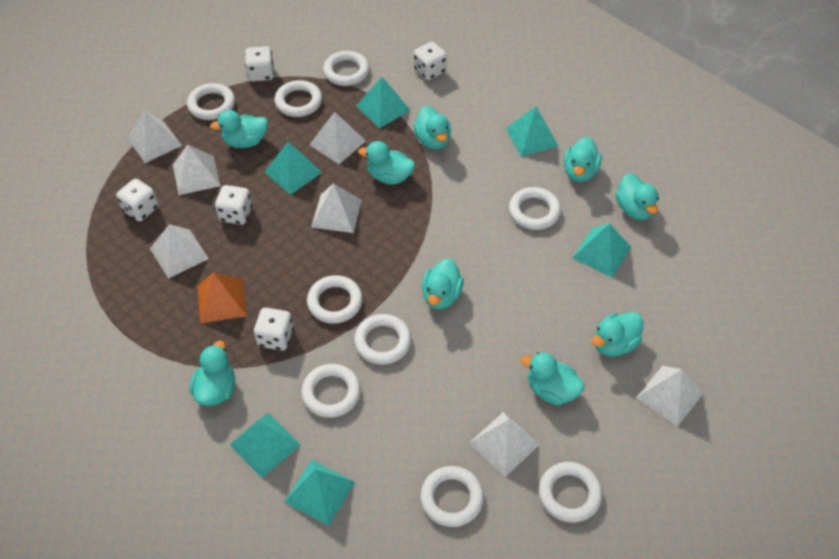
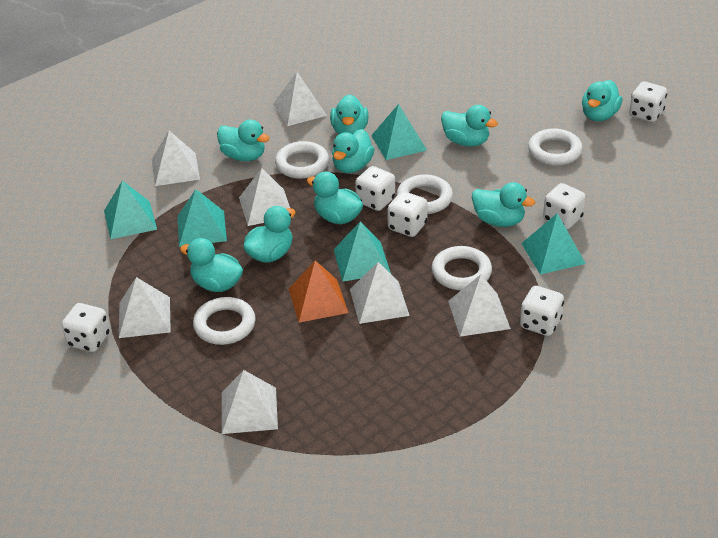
turquoise pyramid: 6 -> 5
white dice: 5 -> 6
white ring: 9 -> 5

